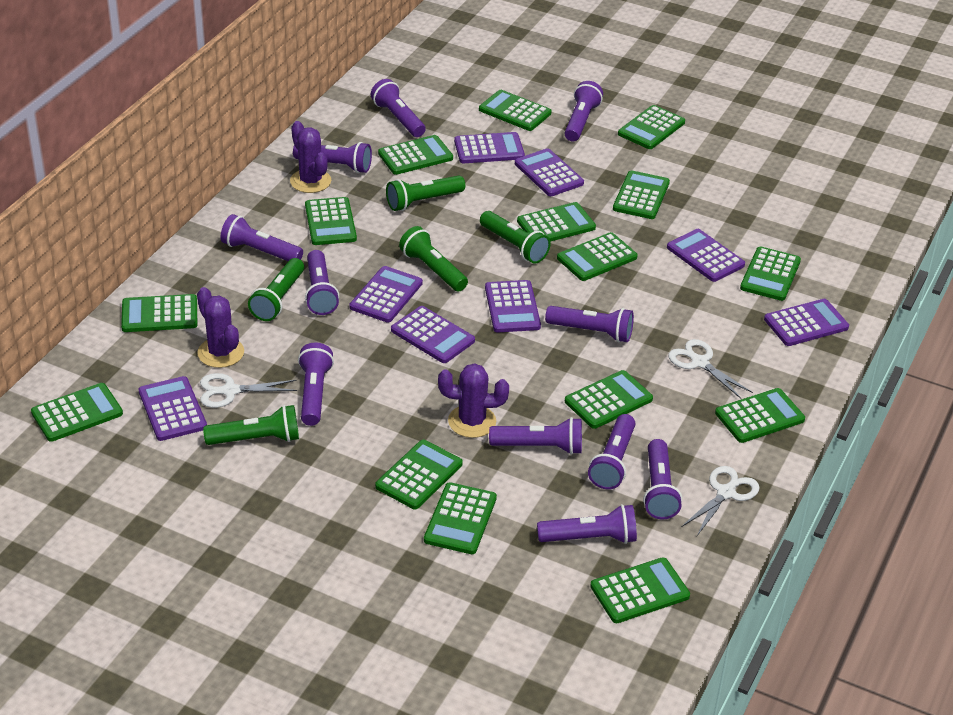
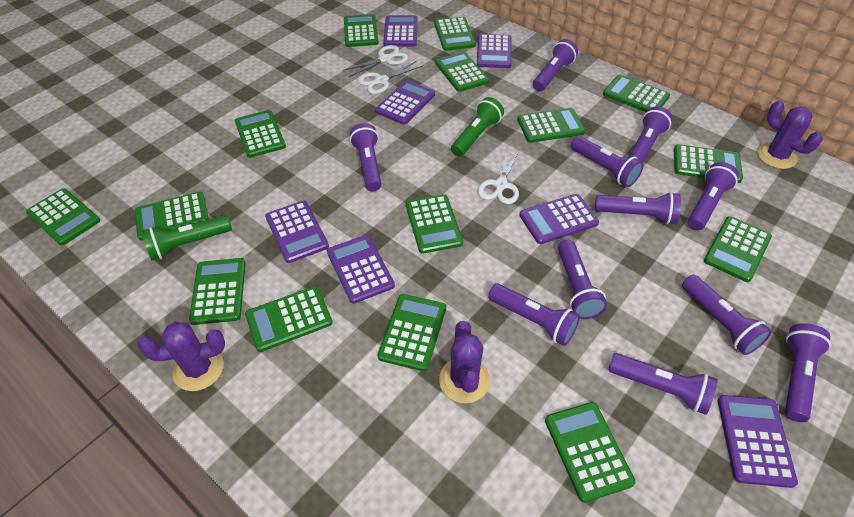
green flashlight: 5 -> 2
purple calculator: 8 -> 7

